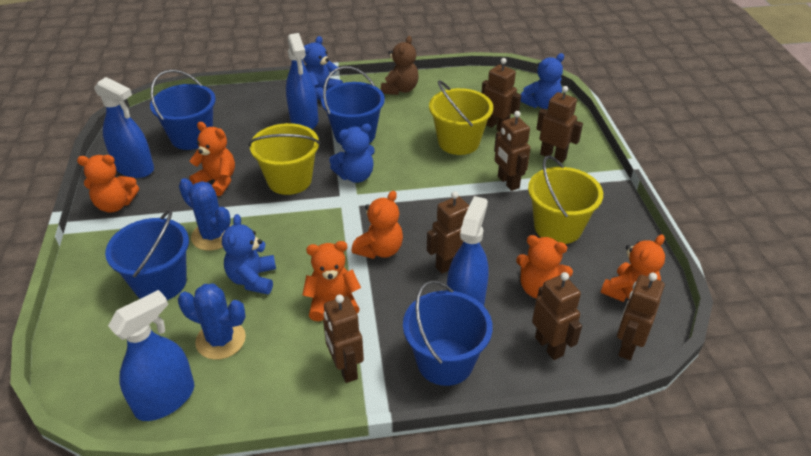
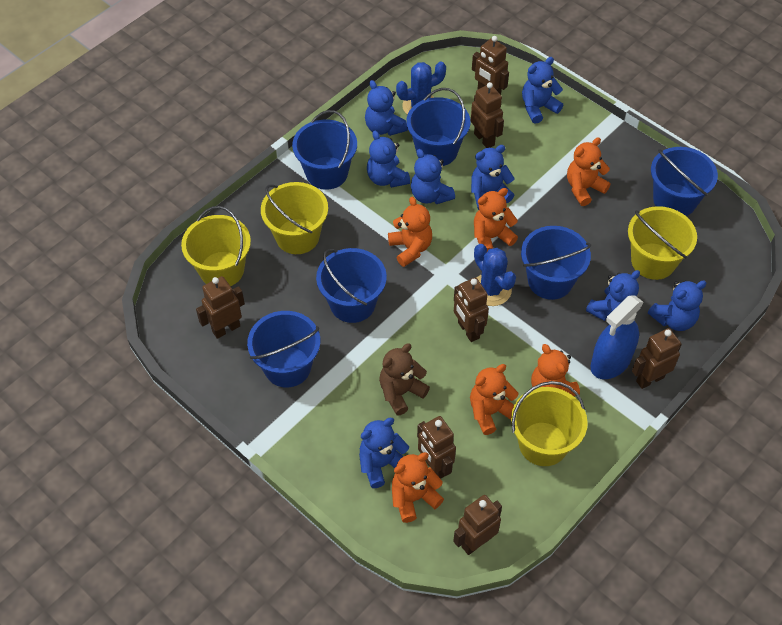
blue bucket: 4 -> 6
blue spray bottle: 4 -> 1
blue teddy bear: 4 -> 8
yellow bucket: 3 -> 4

